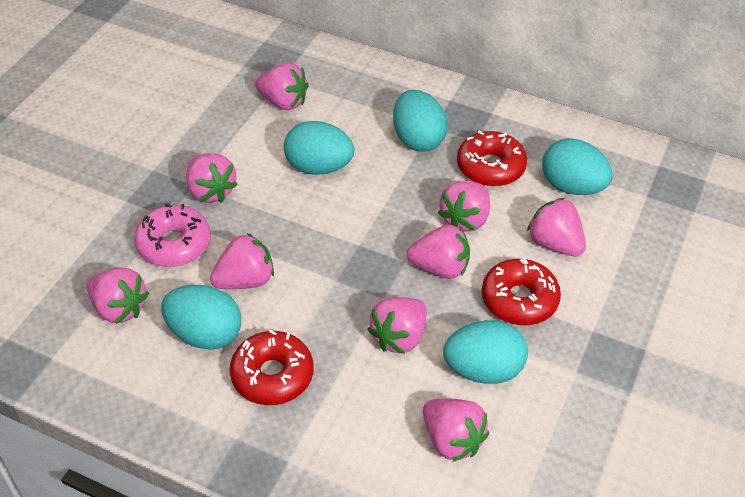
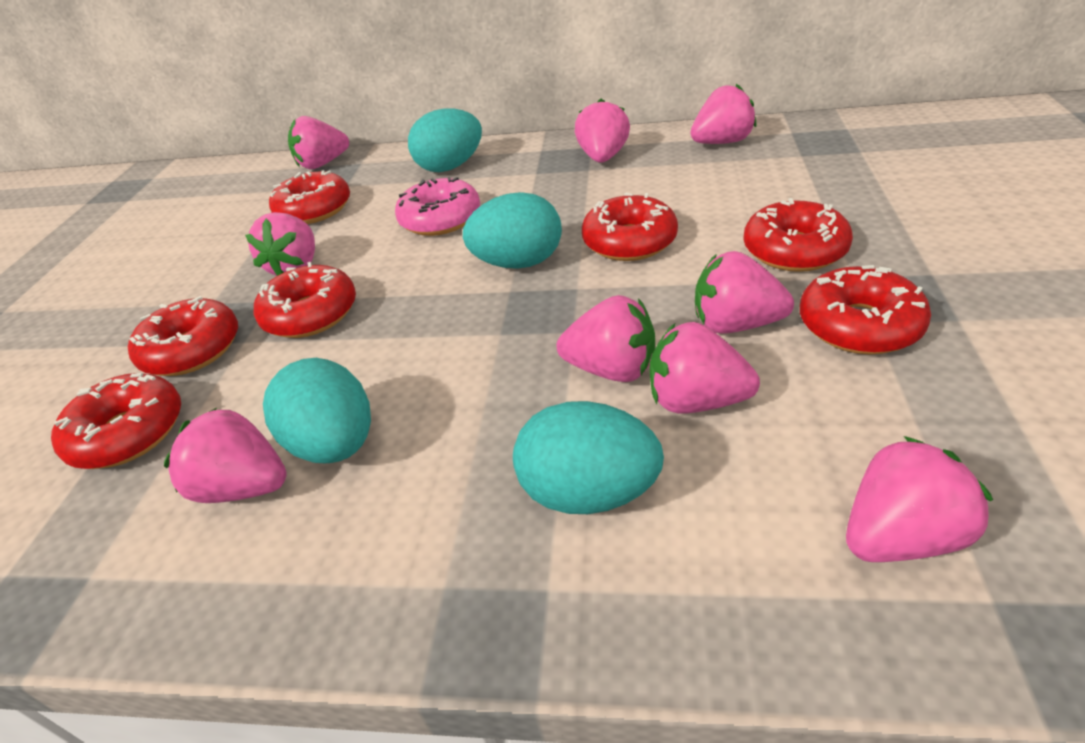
red donut: 3 -> 7
turquoise egg: 5 -> 4

